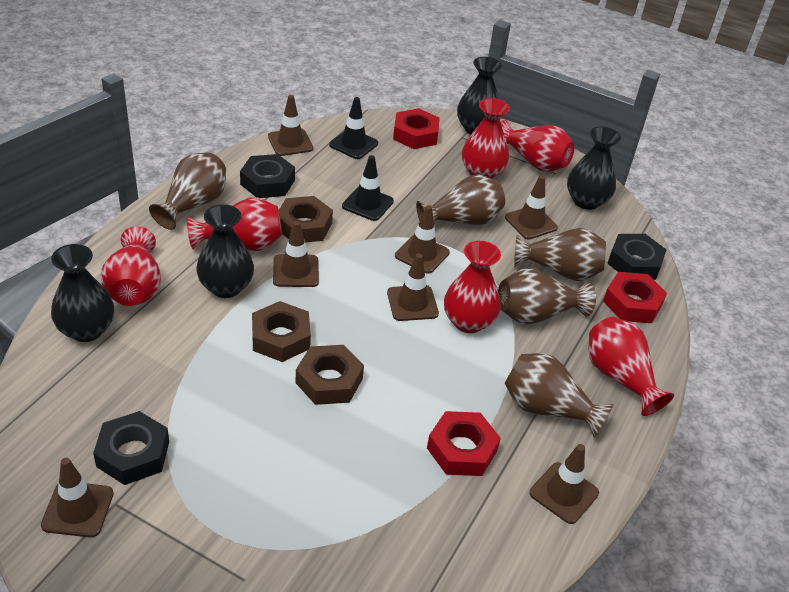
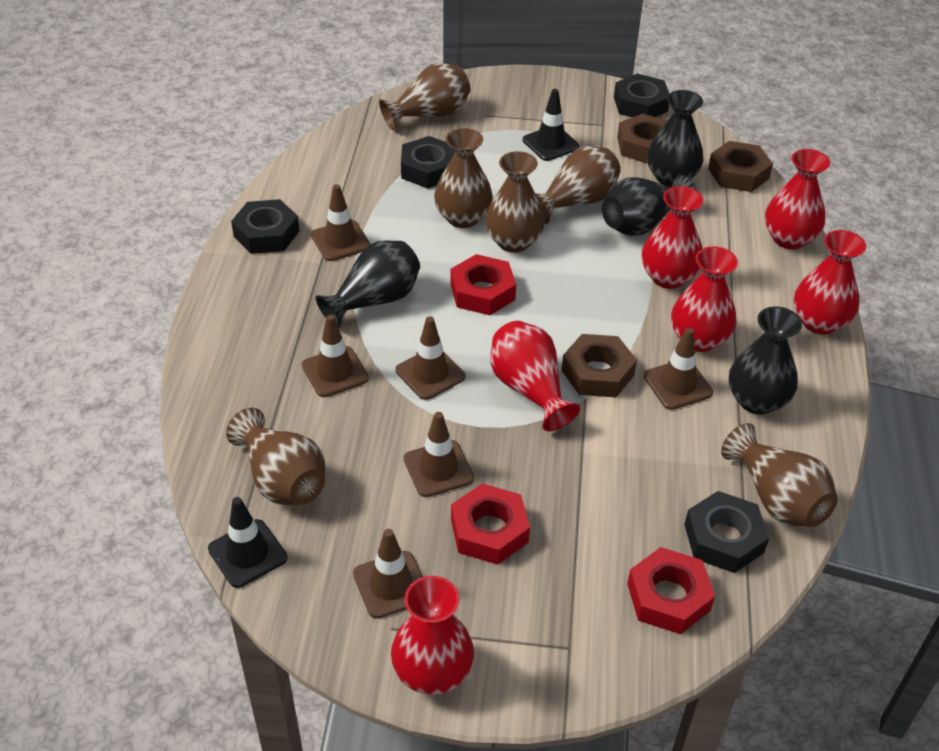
black nut: 3 -> 4
brown traffic cone: 7 -> 6
brown vase: 5 -> 6

